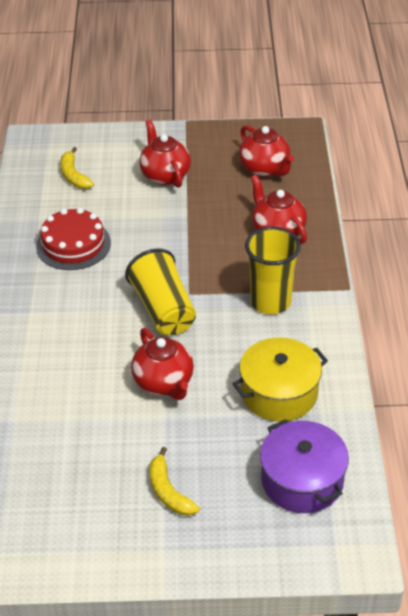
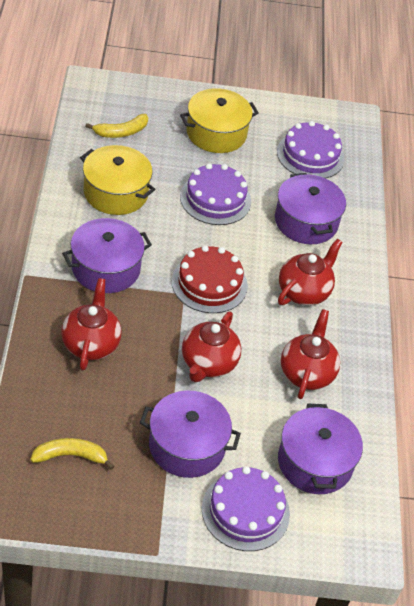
purple cake: 0 -> 3
purple pot: 1 -> 4
yellow cup: 2 -> 0
yellow pot: 1 -> 2

